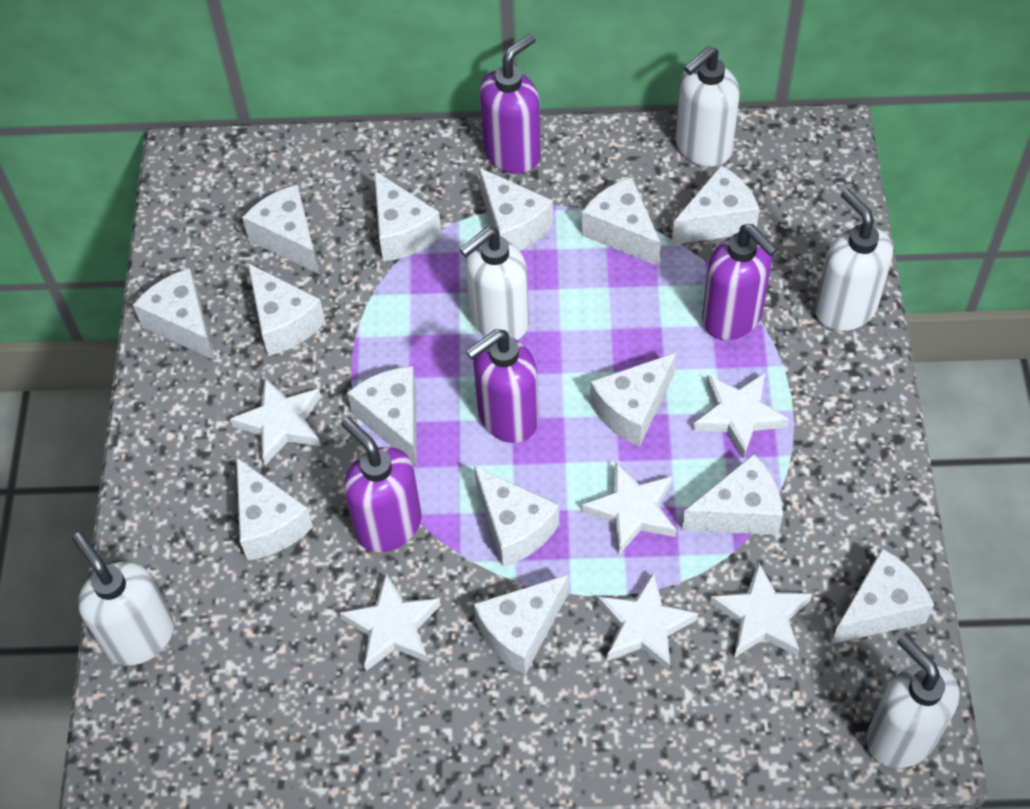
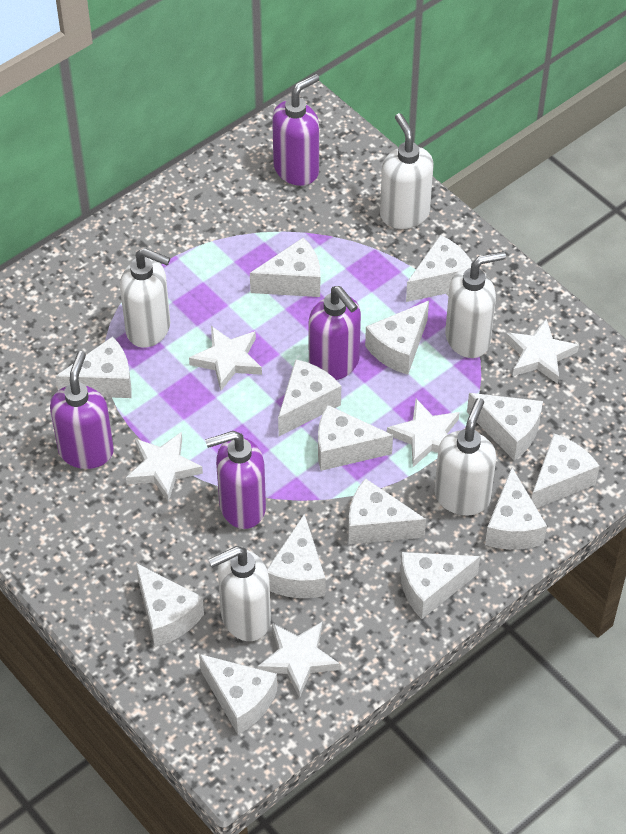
white star: 6 -> 5

